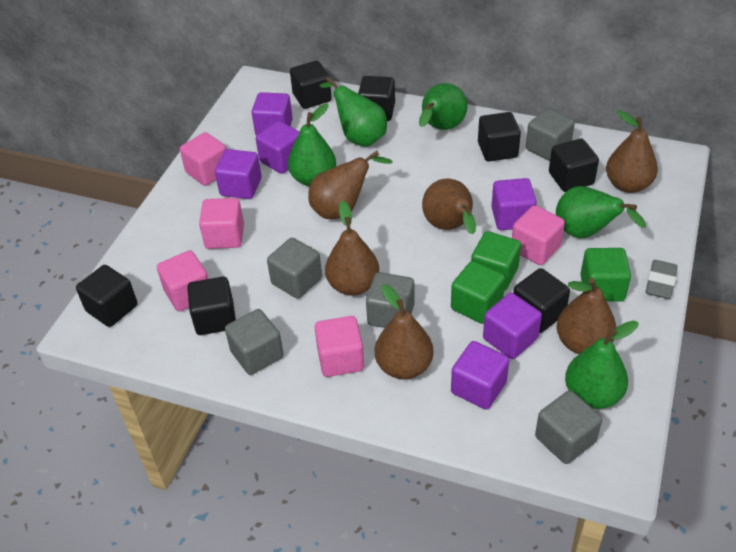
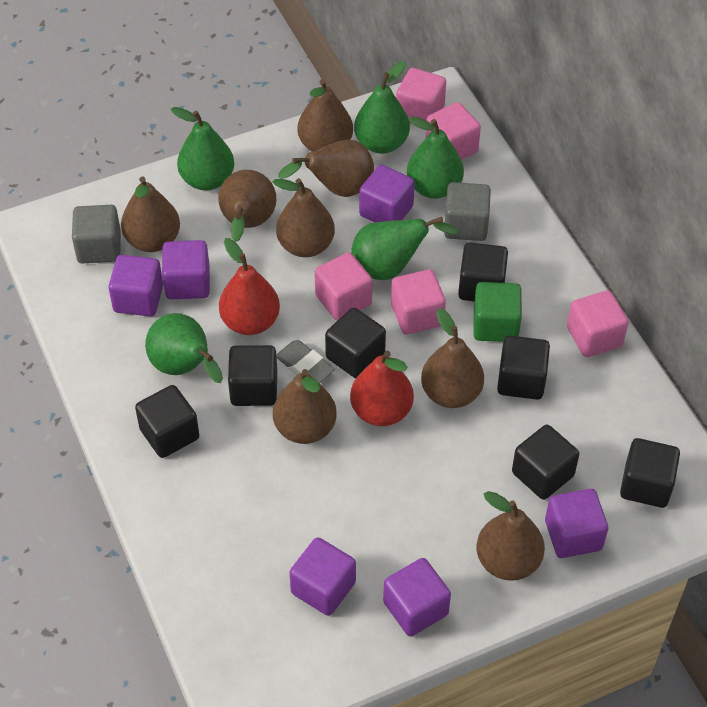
brown pear: 6 -> 8
green cube: 3 -> 1
grey cube: 5 -> 2
red pear: 0 -> 2

